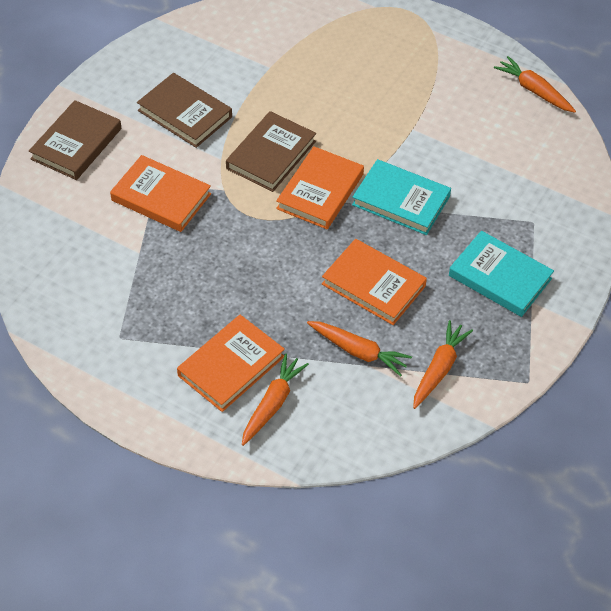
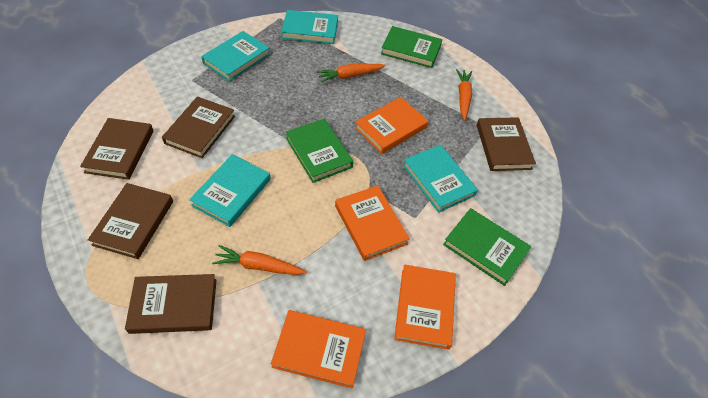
brown book: 3 -> 5
green book: 0 -> 3
orange carrot: 4 -> 3
turquoise book: 2 -> 4

